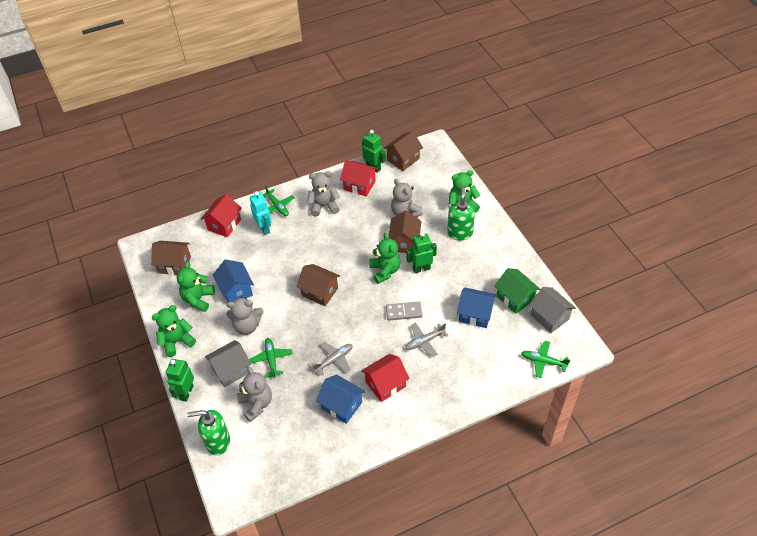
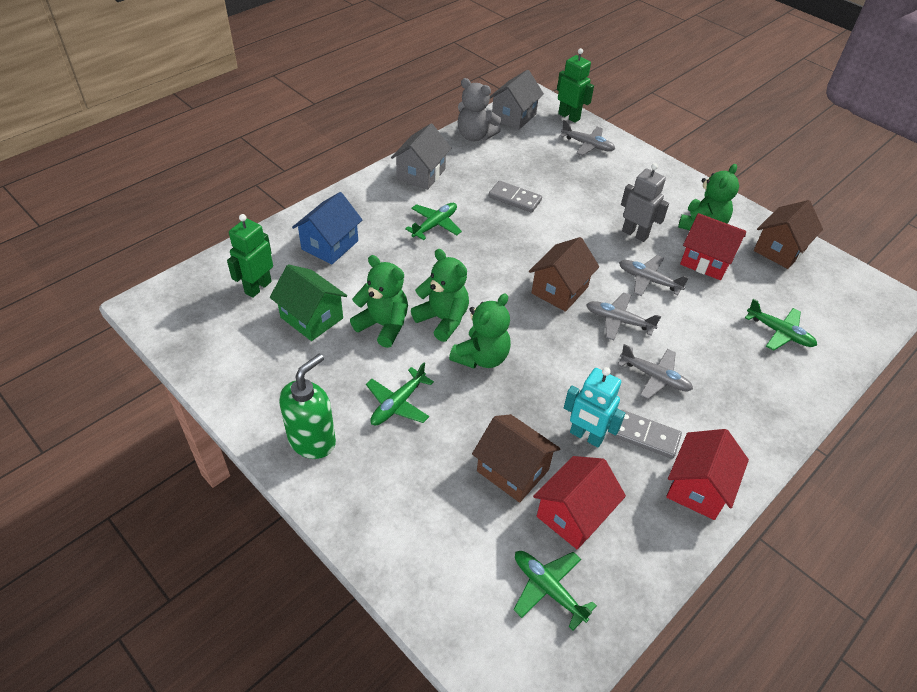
blue house: 3 -> 1
brown house: 4 -> 3
green plane: 3 -> 4
green robot: 3 -> 2
green soap dispenser: 2 -> 1
grey domino: 1 -> 2
grey plane: 2 -> 4
grey robot: 0 -> 1
grey teddy bear: 4 -> 1

